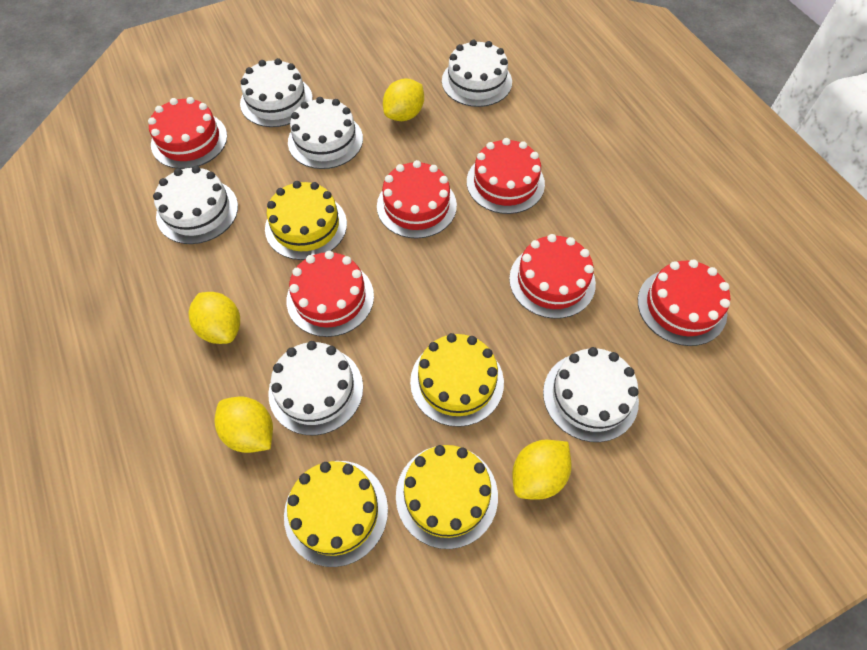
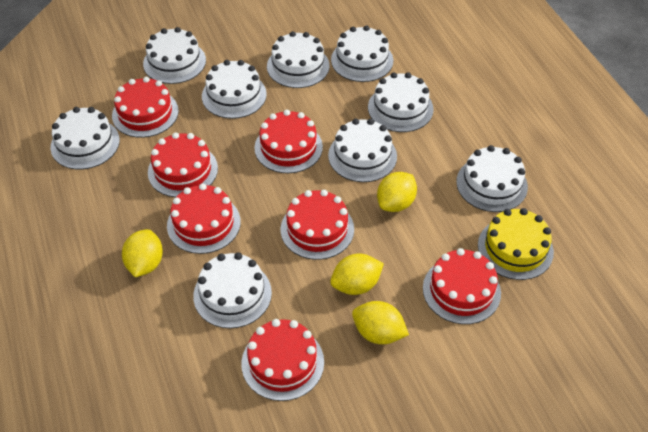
red cake: 6 -> 7
white cake: 6 -> 9
yellow cake: 4 -> 1

